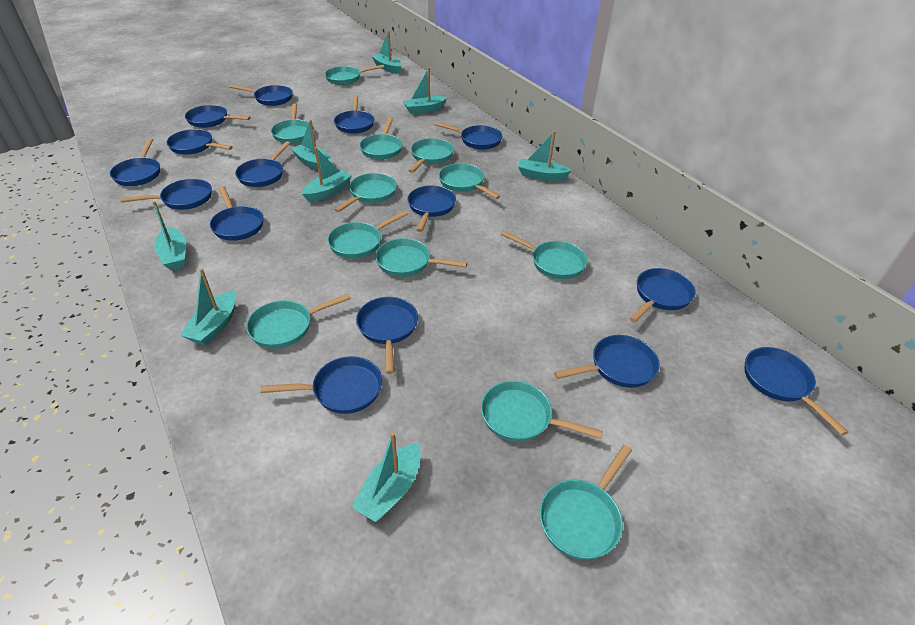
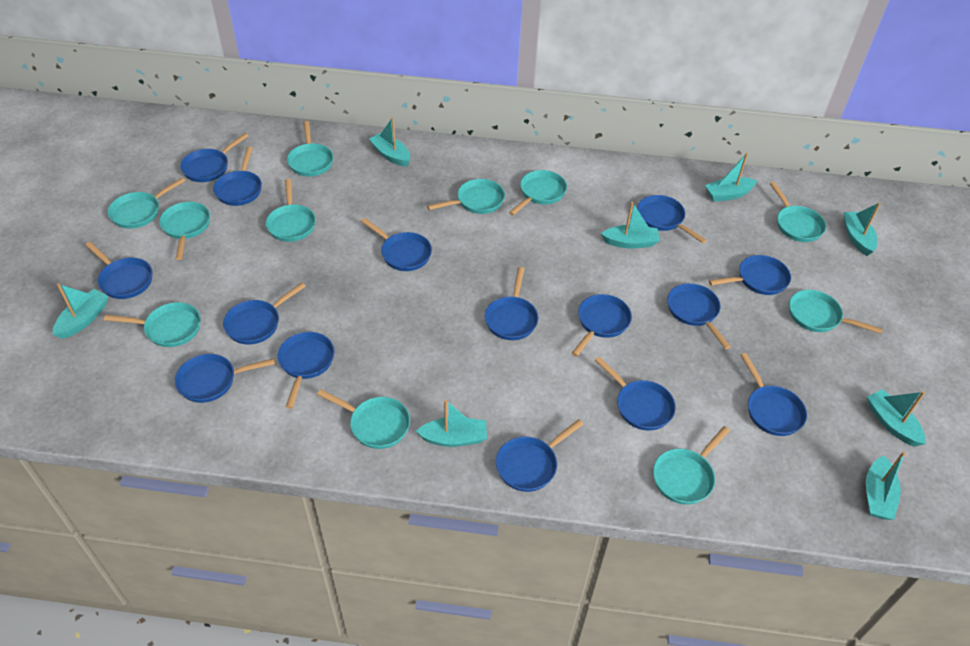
turquoise pan: 12 -> 11

